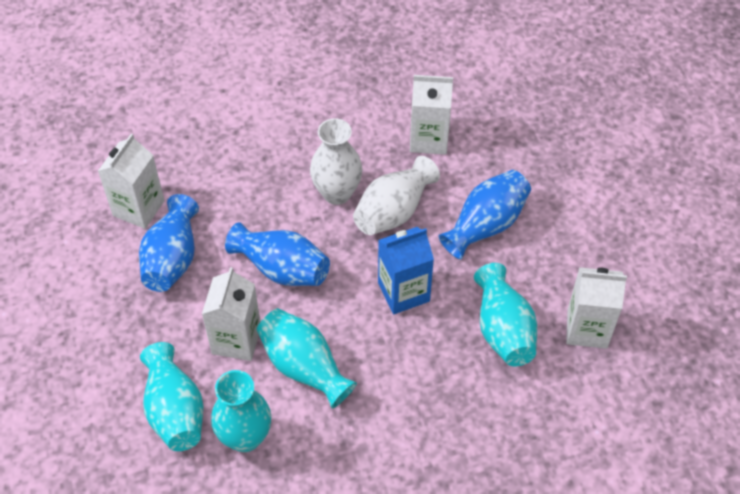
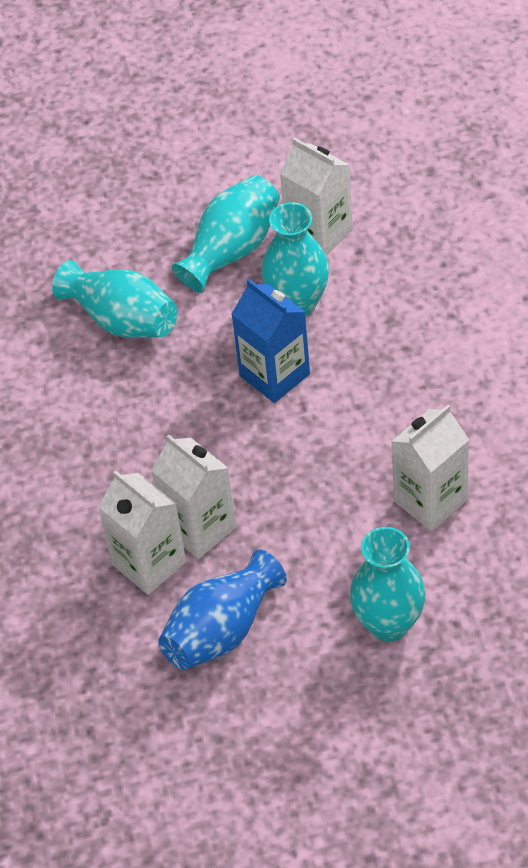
blue vase: 3 -> 1
white vase: 2 -> 0

